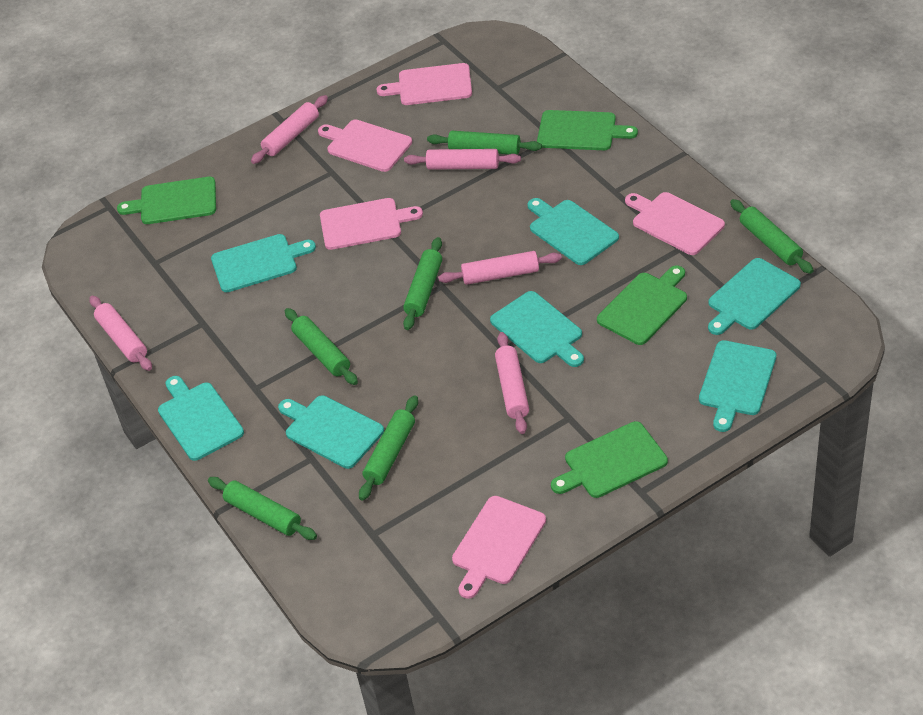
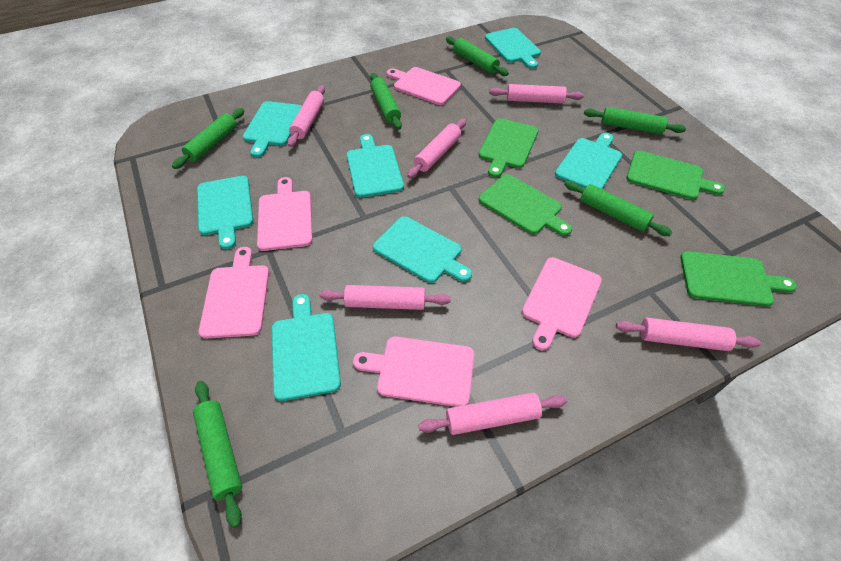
pink rolling pin: 5 -> 6

